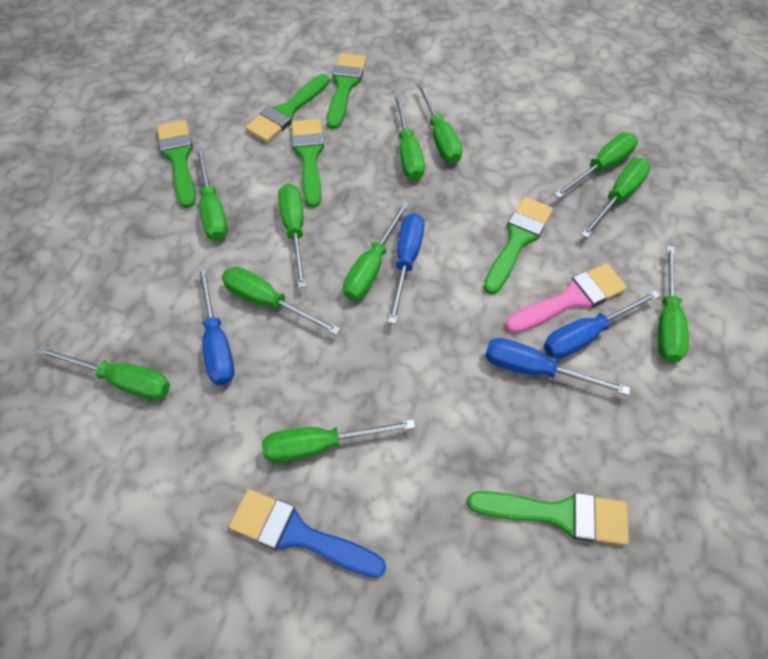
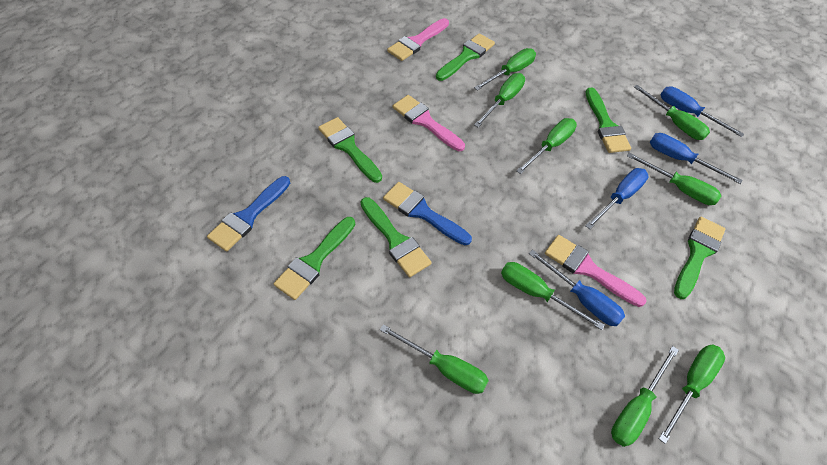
blue brush: 1 -> 2
green screwdriver: 11 -> 9
pink brush: 1 -> 3

